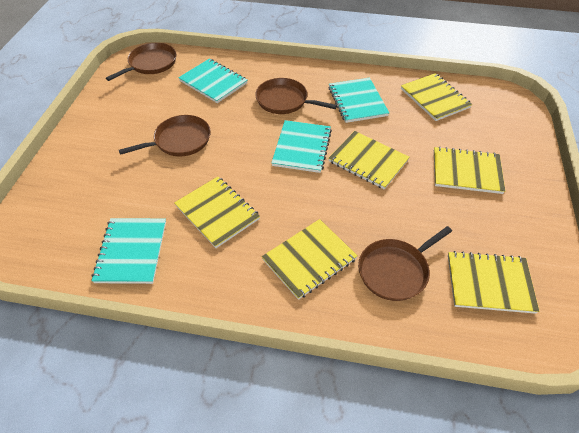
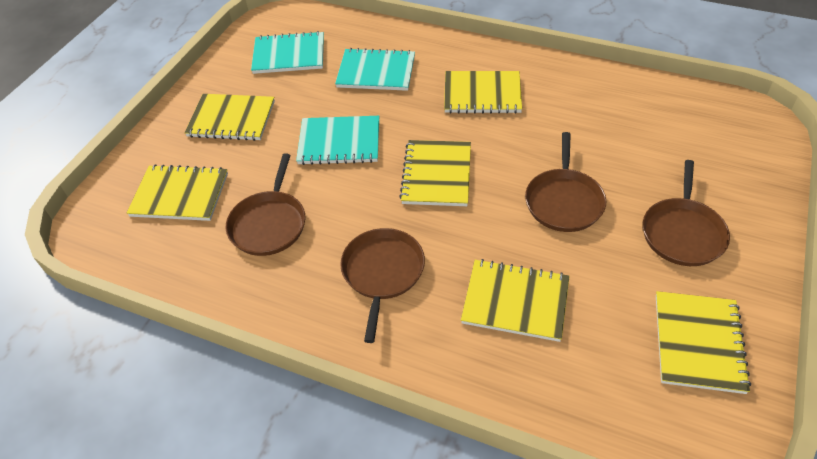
turquoise notebook: 4 -> 3

